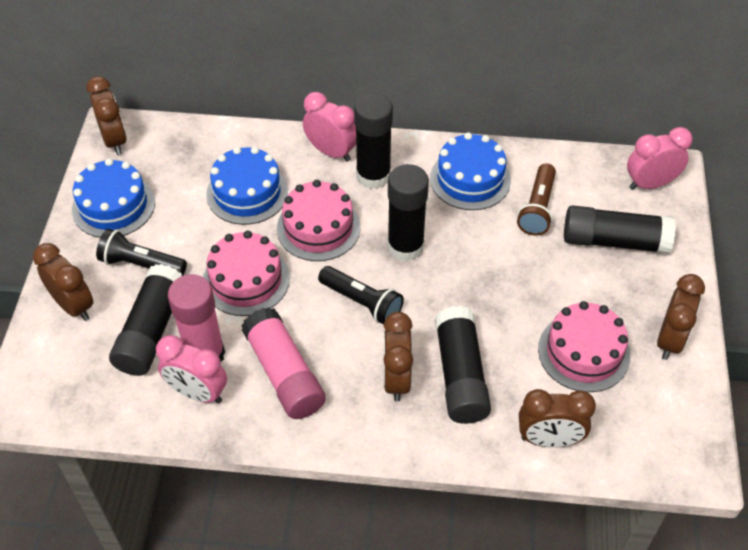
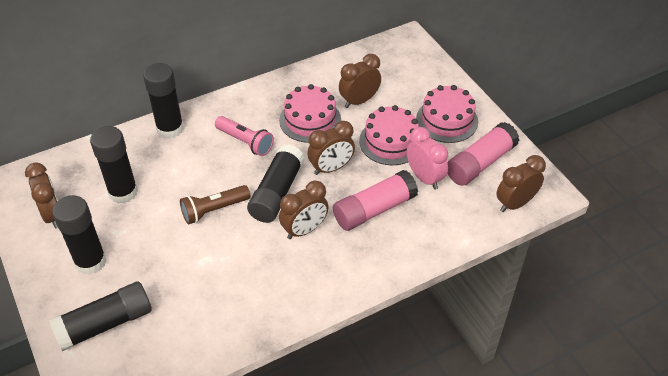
black flashlight: 2 -> 0
blue cake: 3 -> 0
pink clock: 3 -> 1
pink flashlight: 0 -> 1

